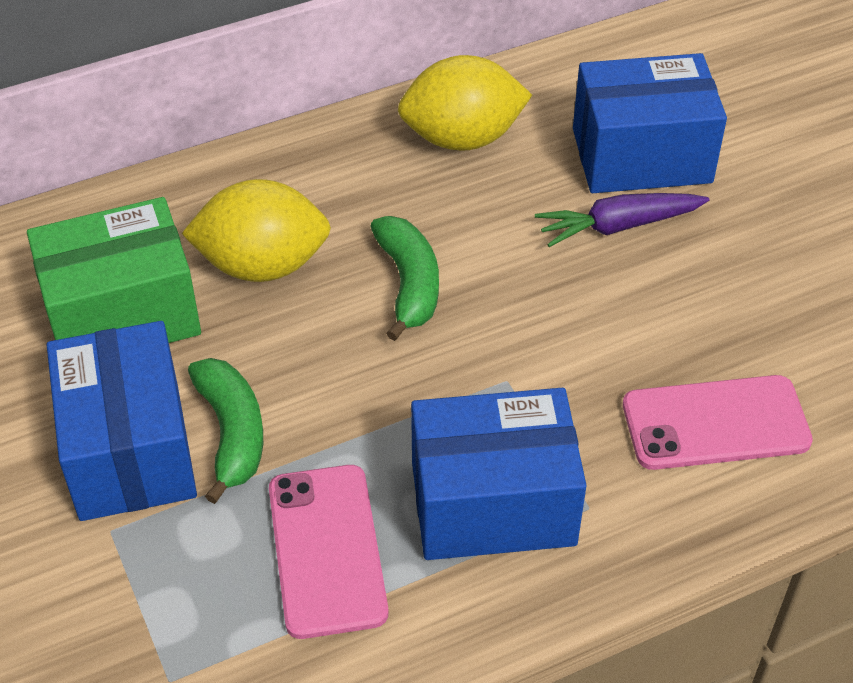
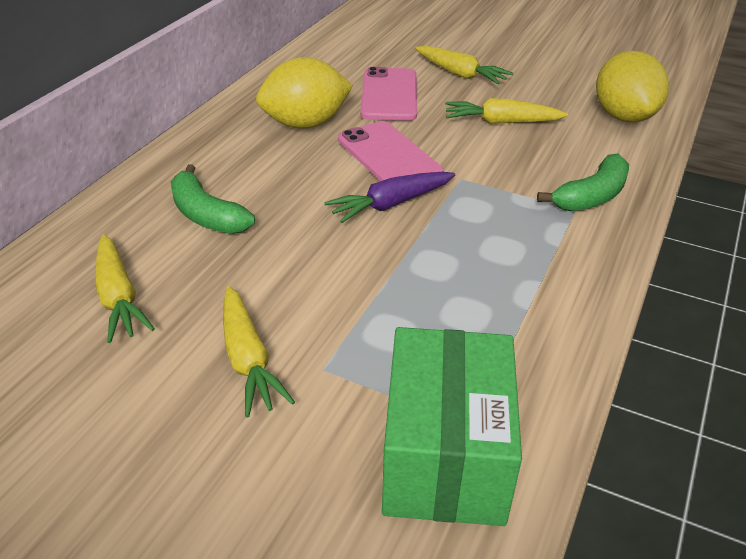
blue box: 3 -> 0
yellow carrot: 0 -> 4

